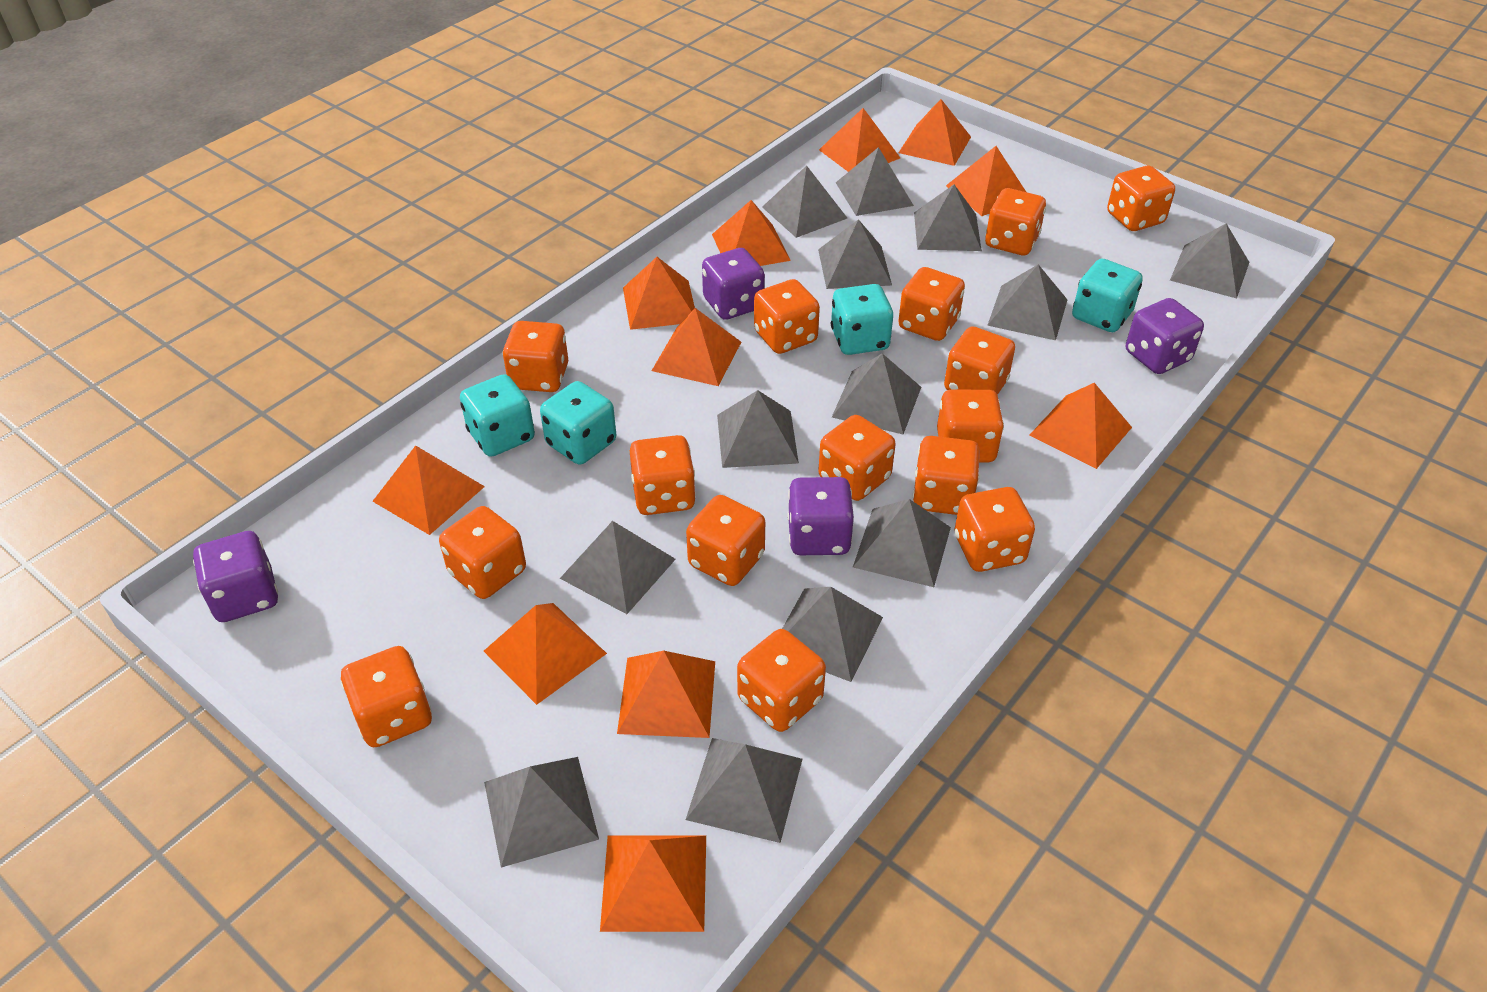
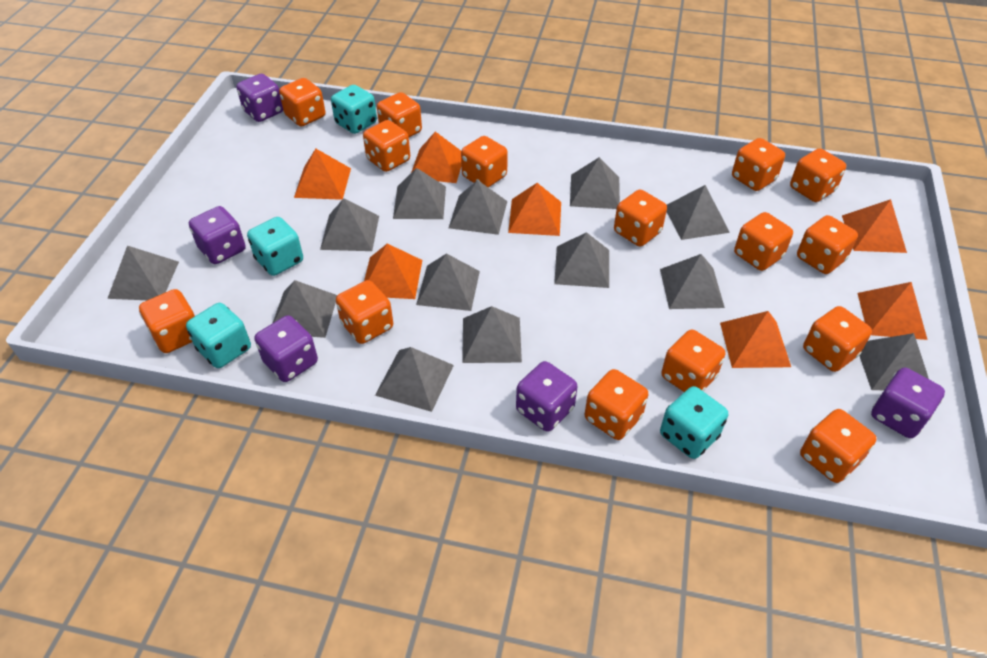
orange pyramid: 11 -> 7
purple dice: 4 -> 5

